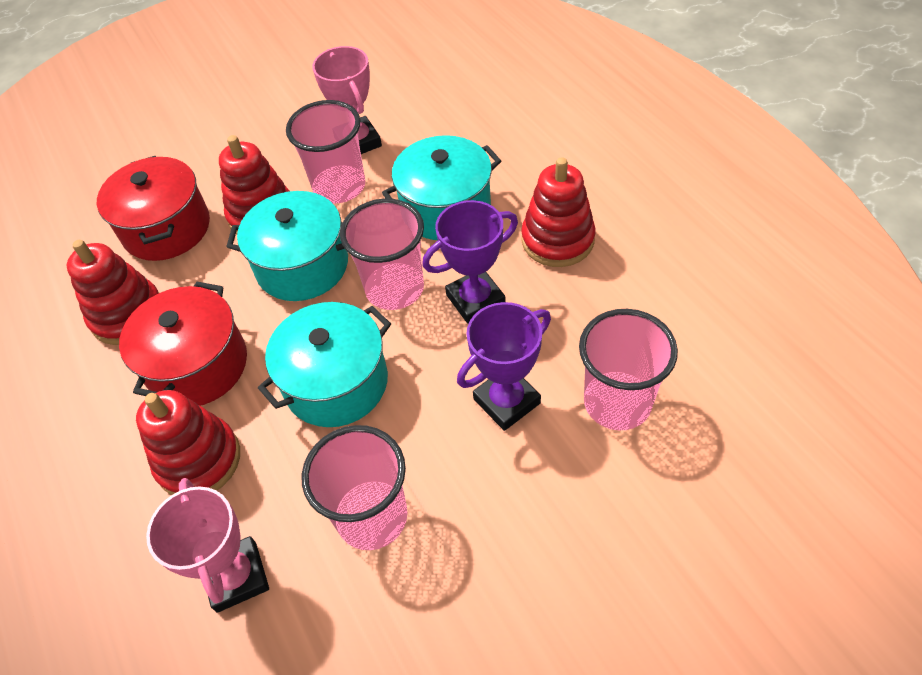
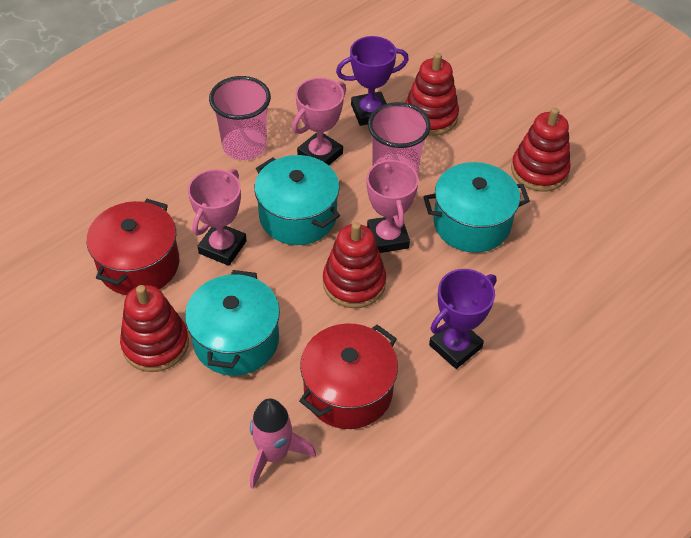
pink cup: 4 -> 2
pink rocket: 0 -> 1
pink trophy: 2 -> 3

